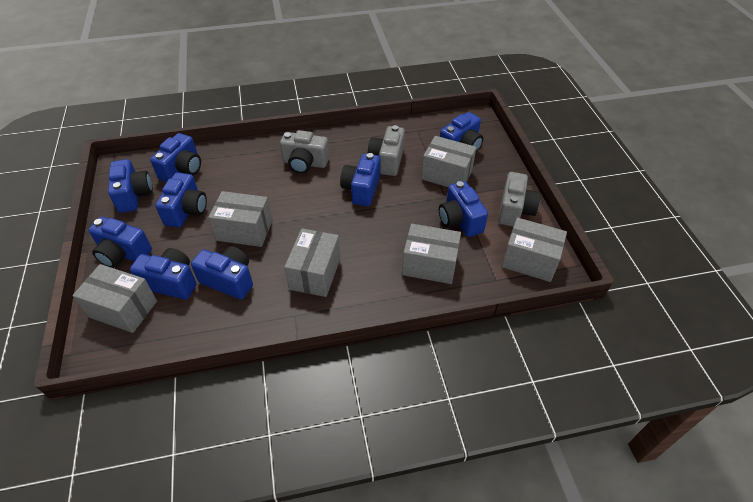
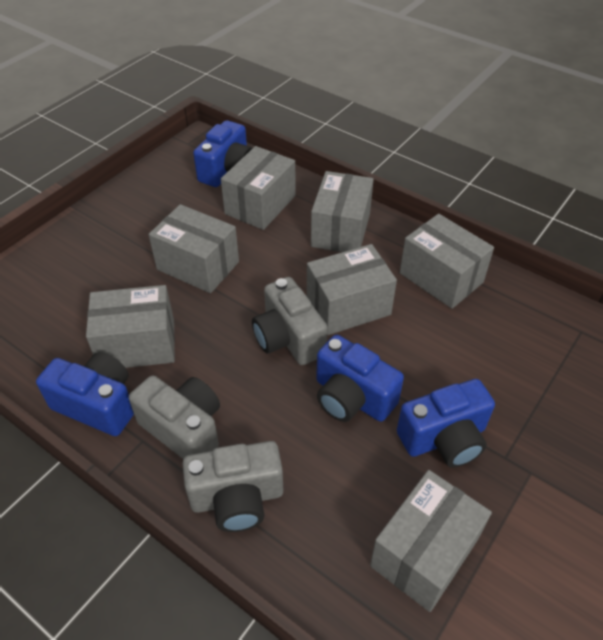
blue camera: 9 -> 4
grey box: 6 -> 7

